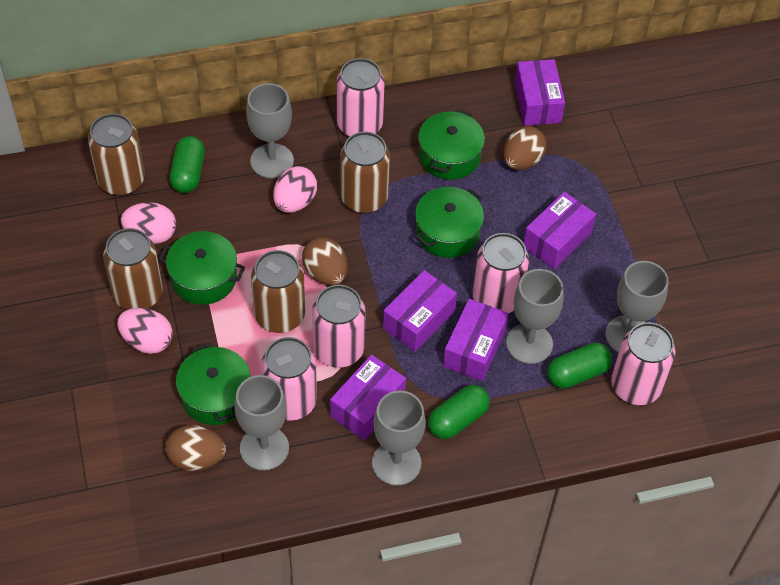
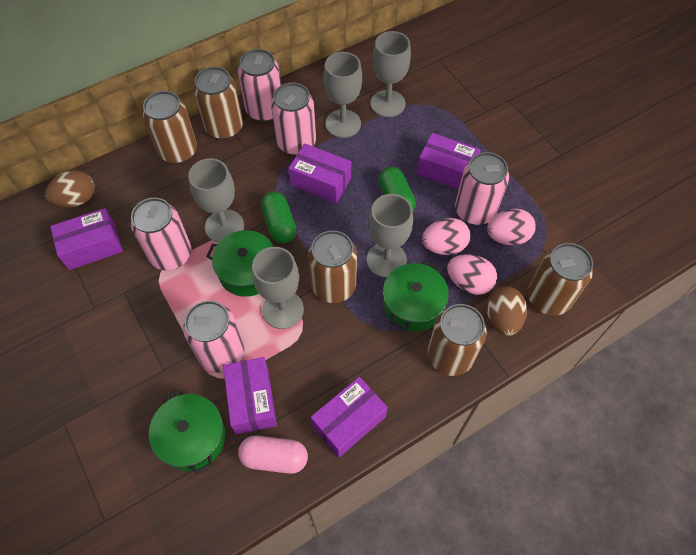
brown can: 4 -> 5
brown egg: 3 -> 2
green capsule: 3 -> 2
green pot: 4 -> 3
pink capsule: 0 -> 1

